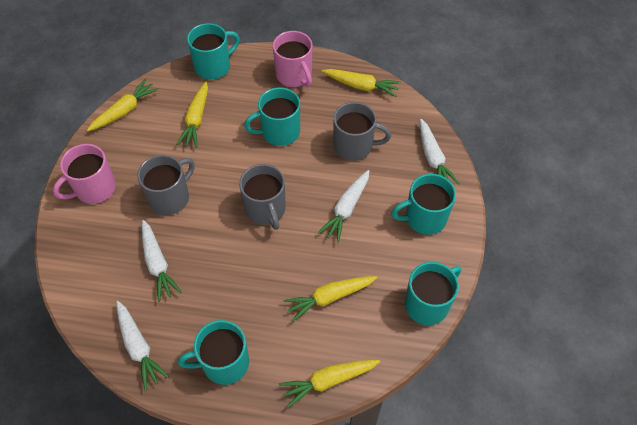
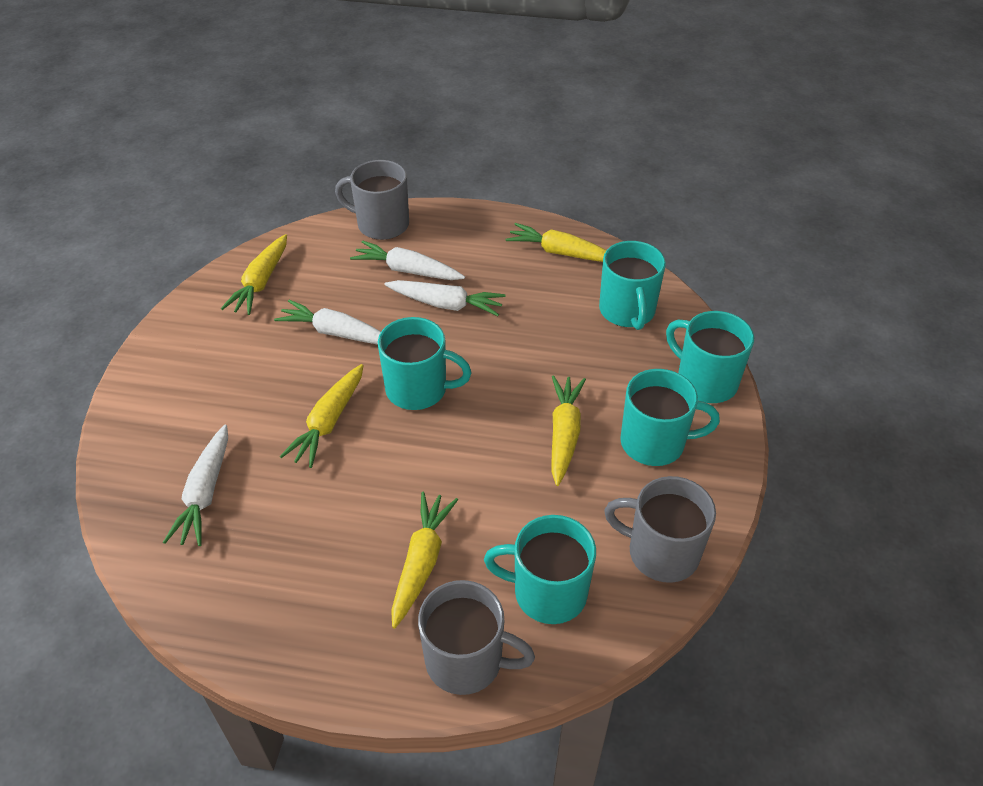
pink mug: 2 -> 0

